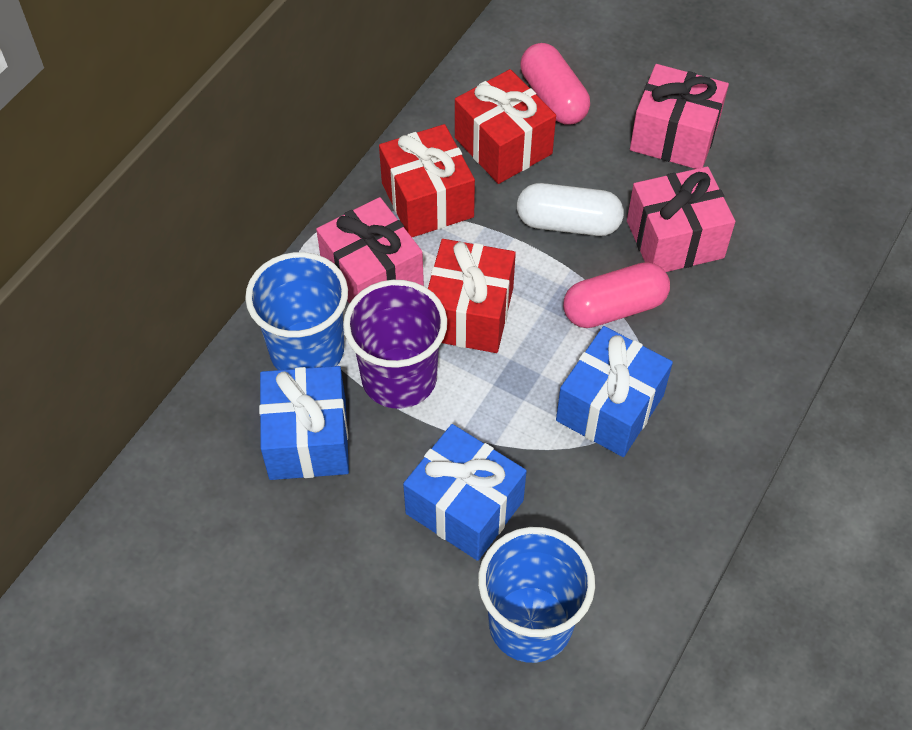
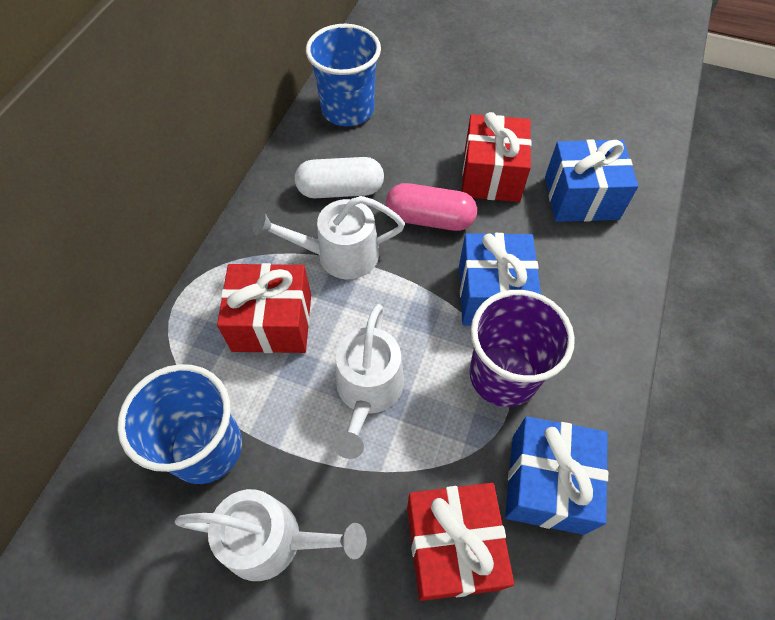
pink capsule: 2 -> 1
pink gift: 3 -> 0
white watering can: 0 -> 3

